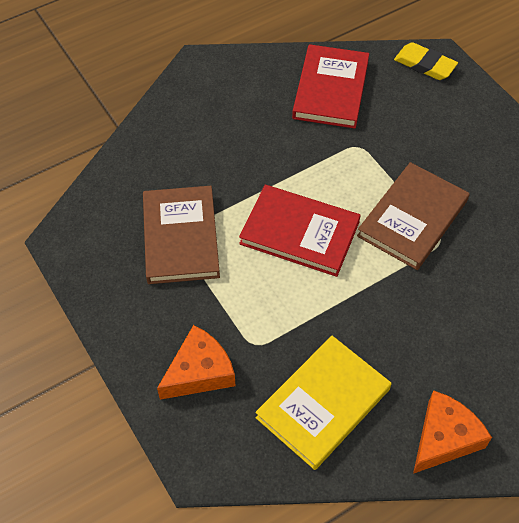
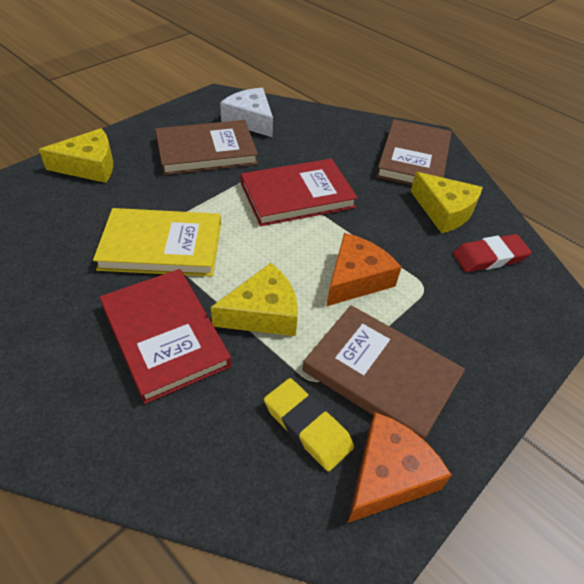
brown book: 2 -> 3
red eraser: 0 -> 1
white cheese: 0 -> 1
yellow cheese: 0 -> 3

